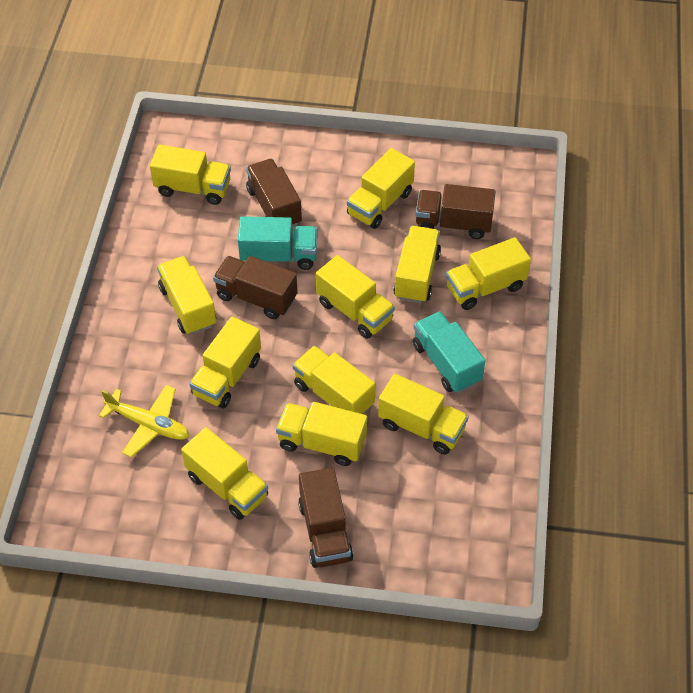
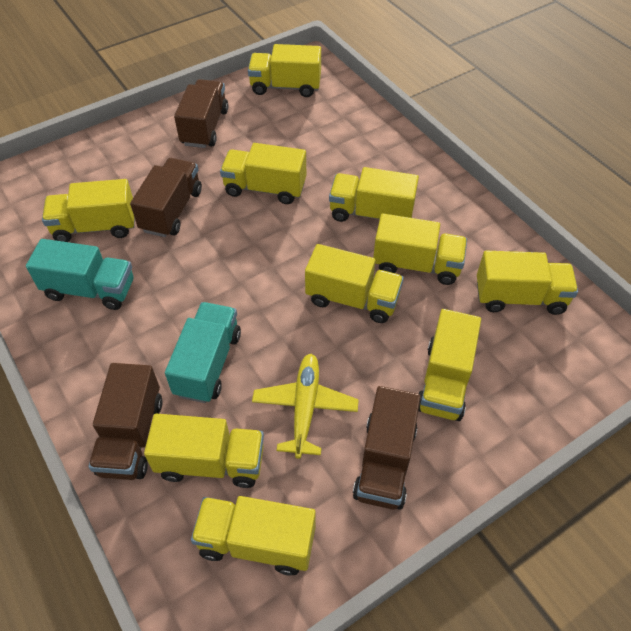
yellow truck: 11 -> 10

